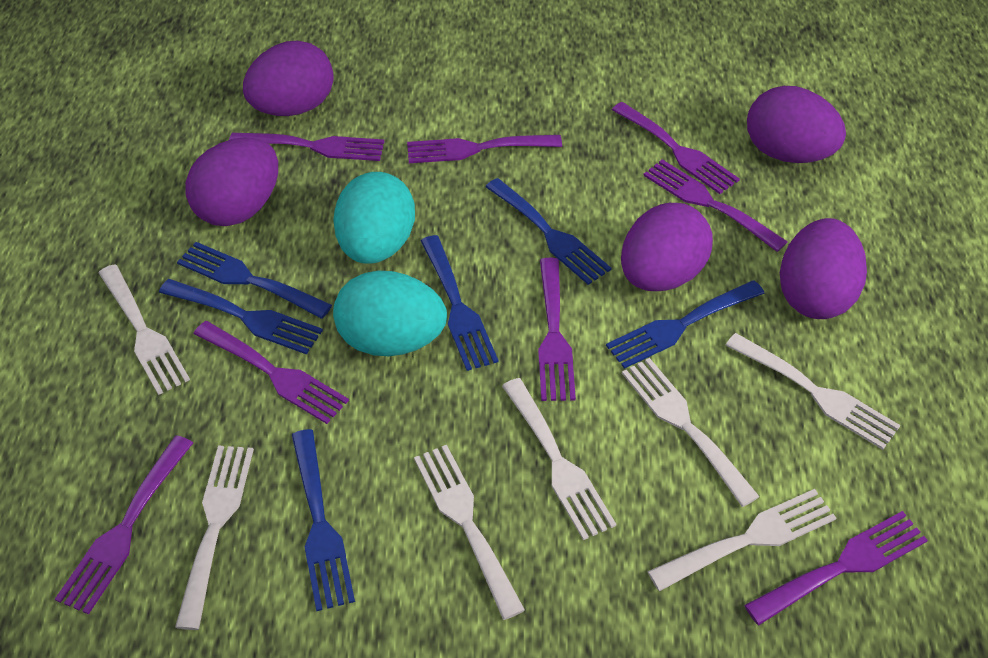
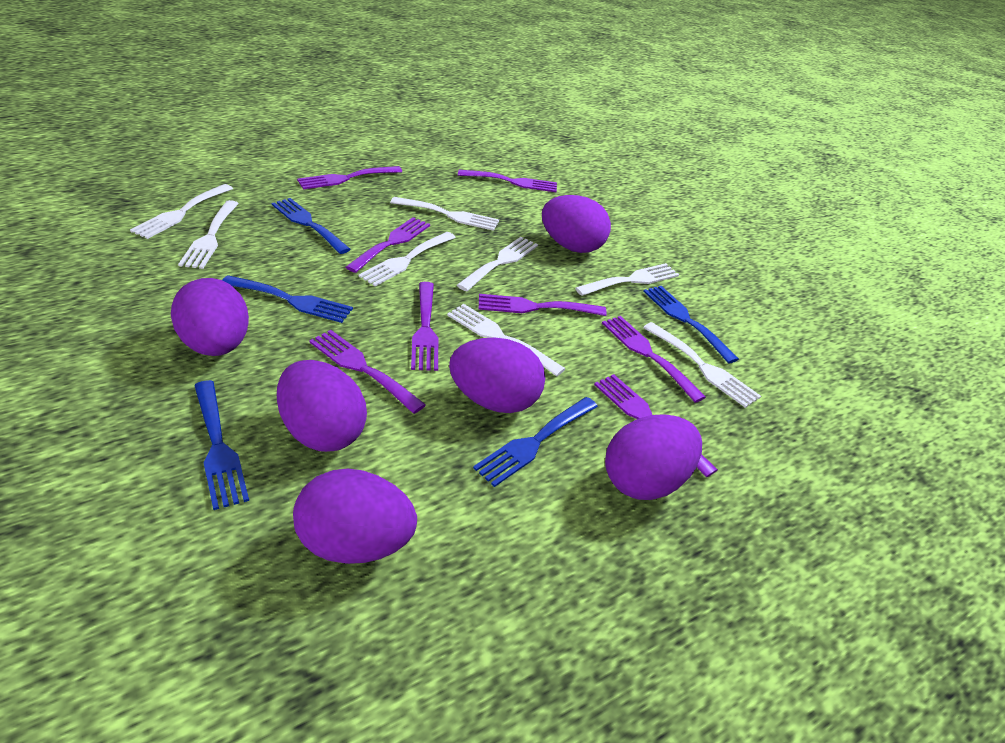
blue fork: 6 -> 5
purple egg: 5 -> 6
turquoise egg: 2 -> 0
white fork: 7 -> 8

